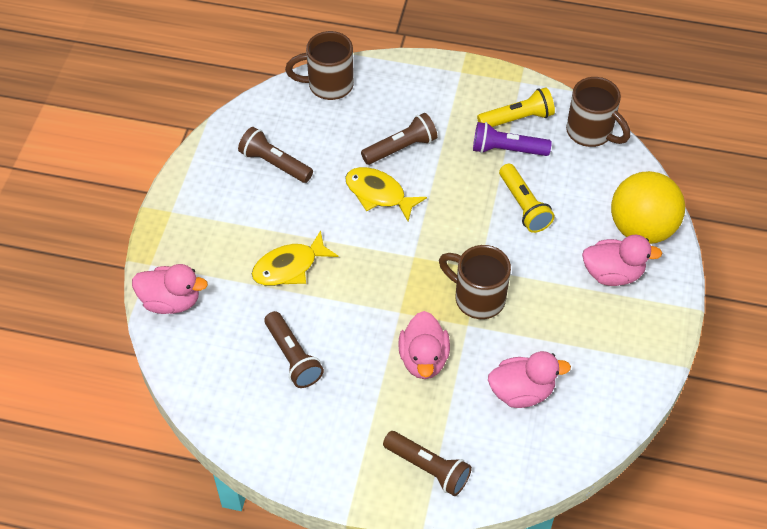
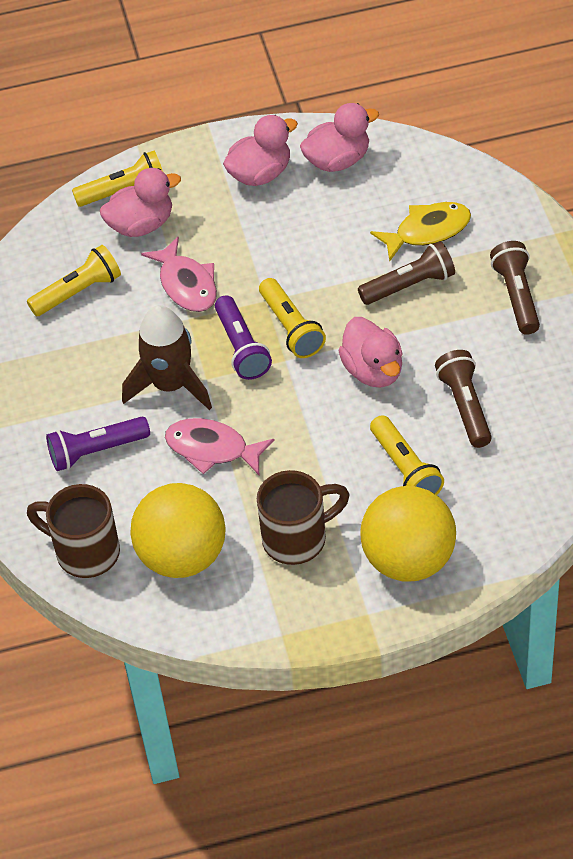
brown flashlight: 4 -> 3
brown mug: 3 -> 2
brown rocket: 0 -> 1
pink fish: 0 -> 2
purple flashlight: 1 -> 2
yellow ball: 1 -> 2
yellow fish: 2 -> 1
yellow flashlight: 2 -> 4

